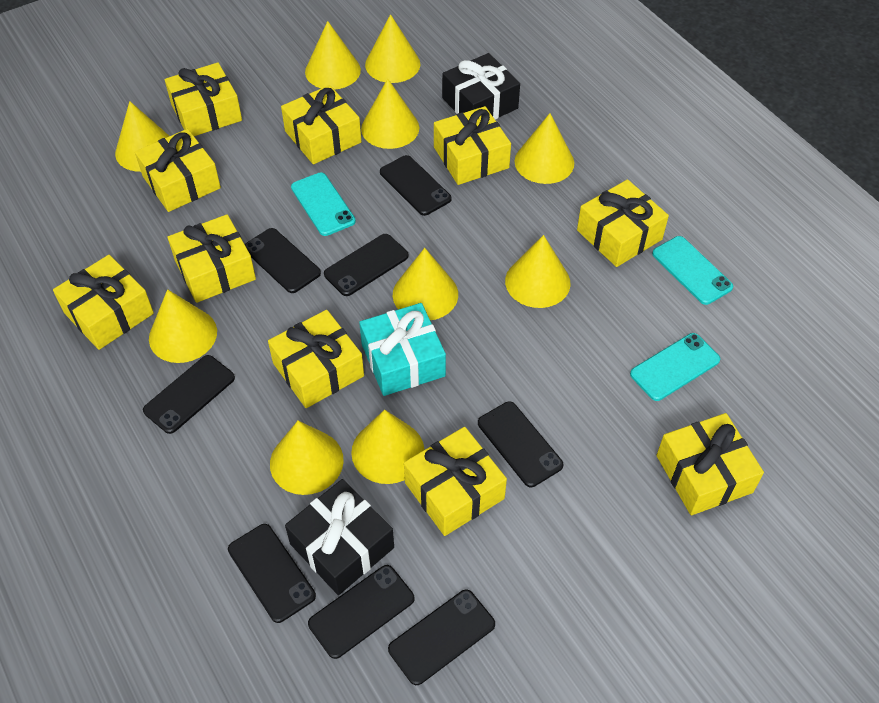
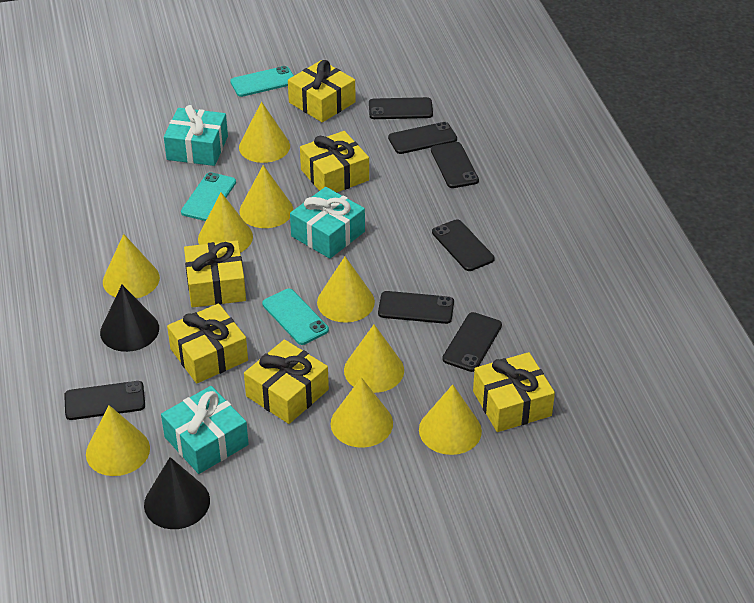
black cone: 0 -> 2
black gift: 2 -> 0
black phone: 8 -> 7
turquoise gift: 1 -> 3
yellow cone: 10 -> 9
yellow gift: 10 -> 6

